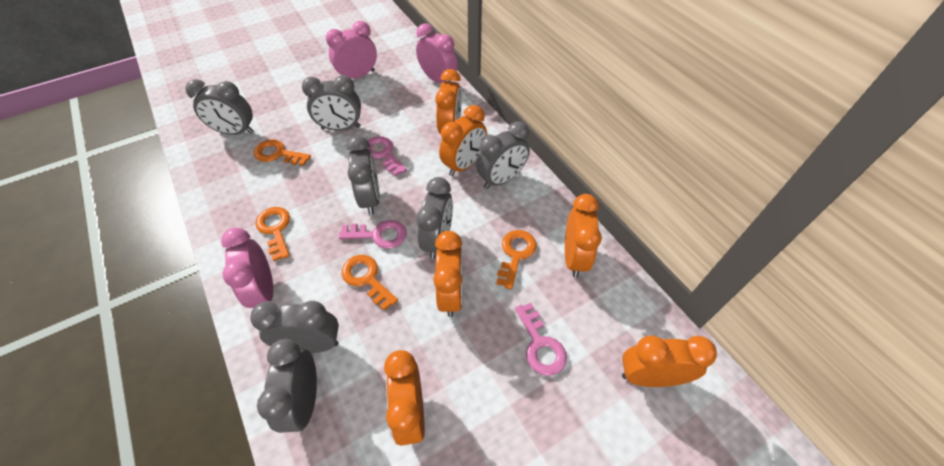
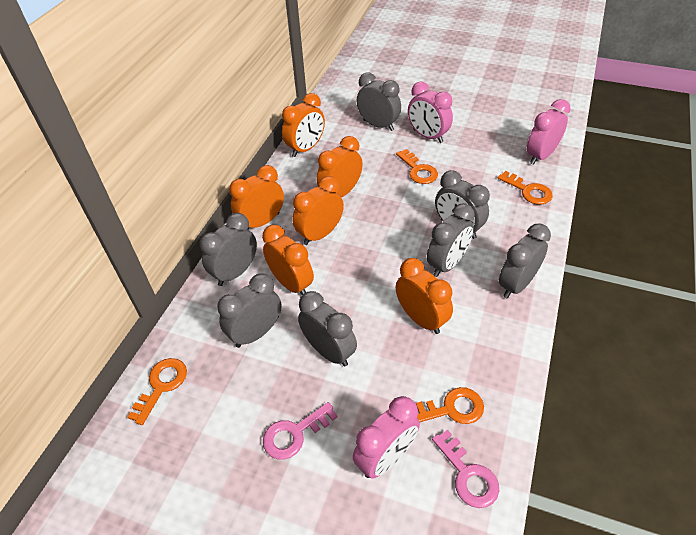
pink key: 3 -> 2

